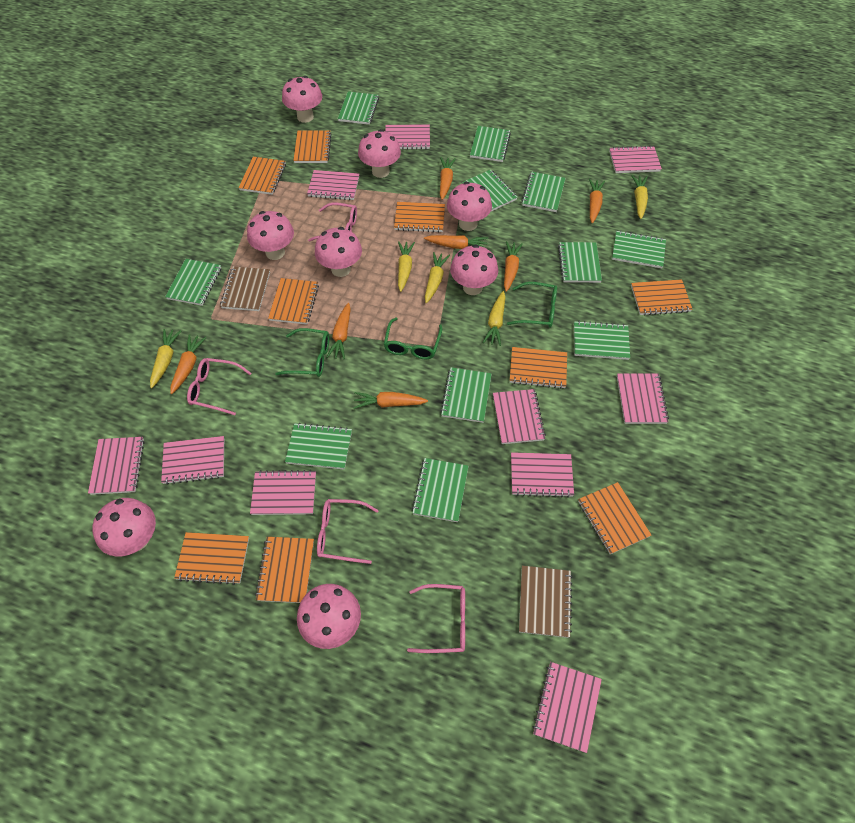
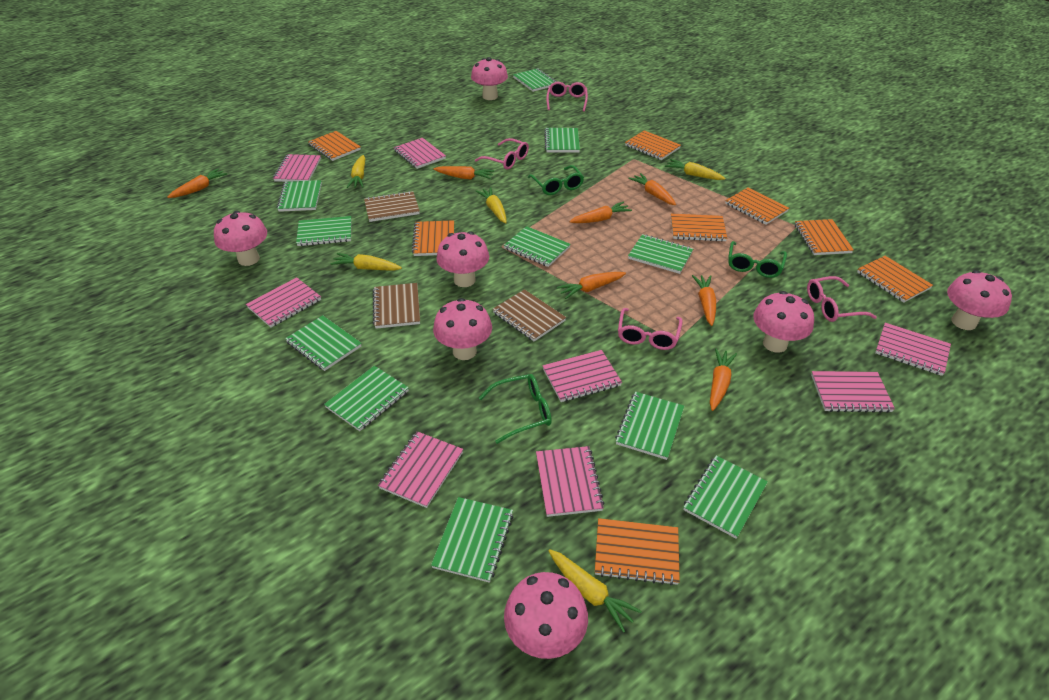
brown notebook: 2 -> 3
orange notebook: 9 -> 8
pink mushroom: 8 -> 7
pink notebook: 10 -> 8

